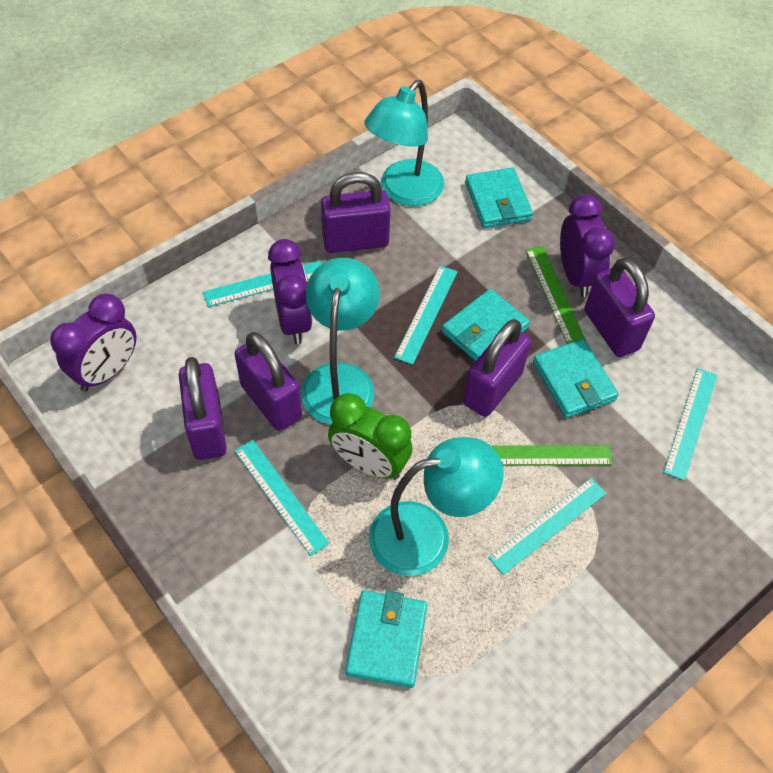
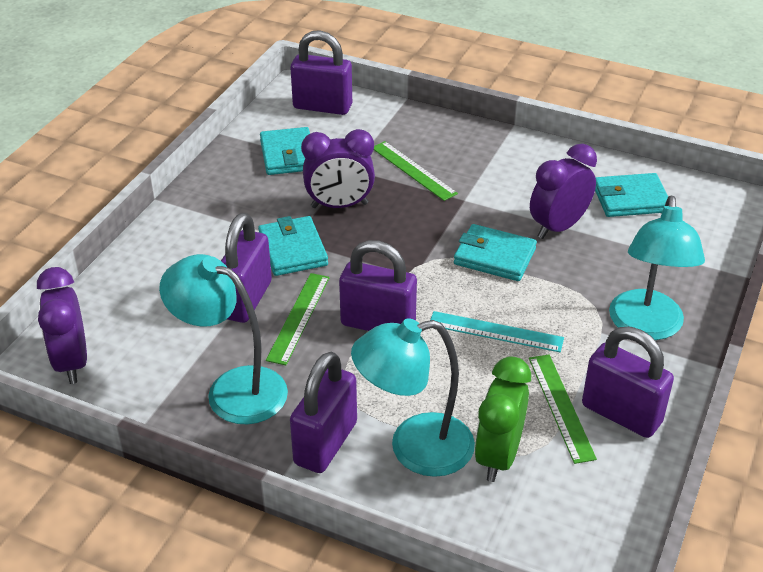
green ruler: 2 -> 3
turquoise ruler: 5 -> 1

